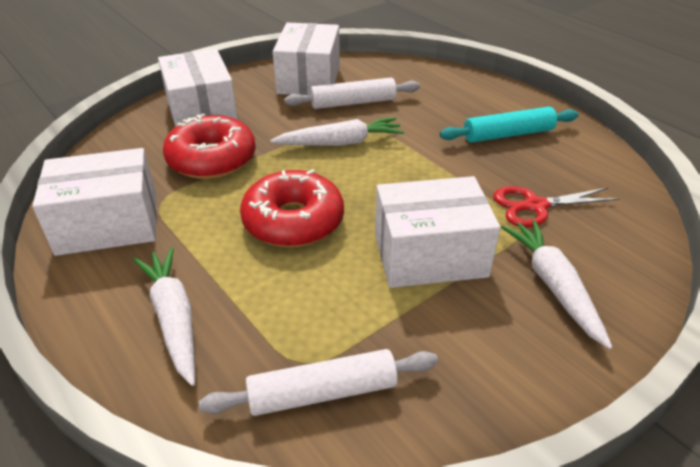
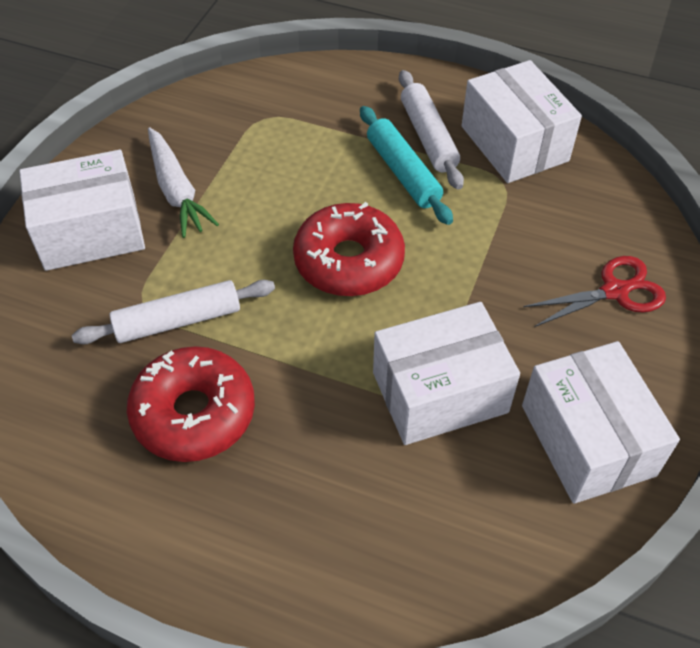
white carrot: 3 -> 1

